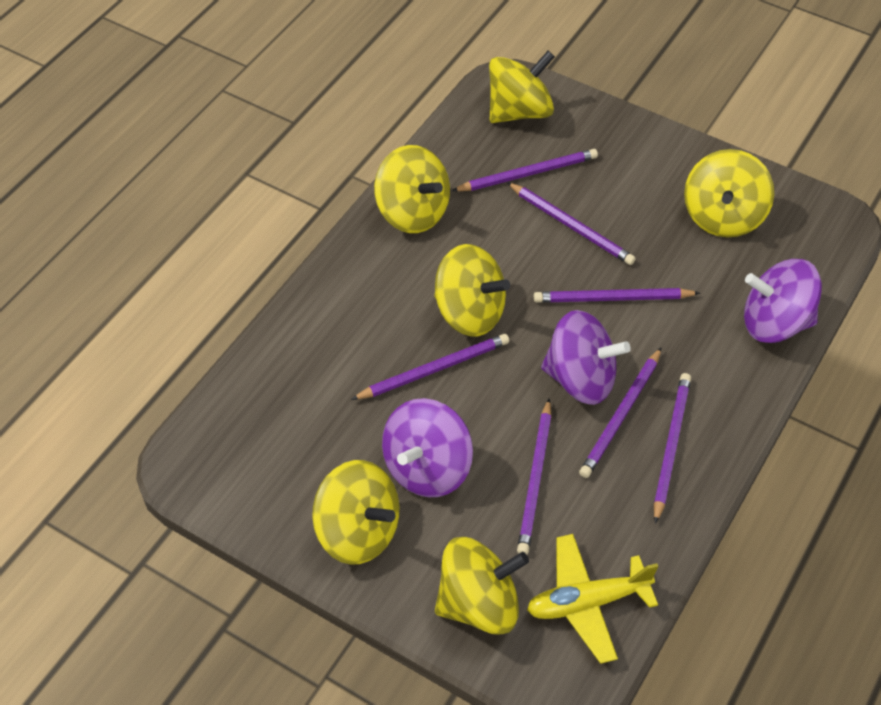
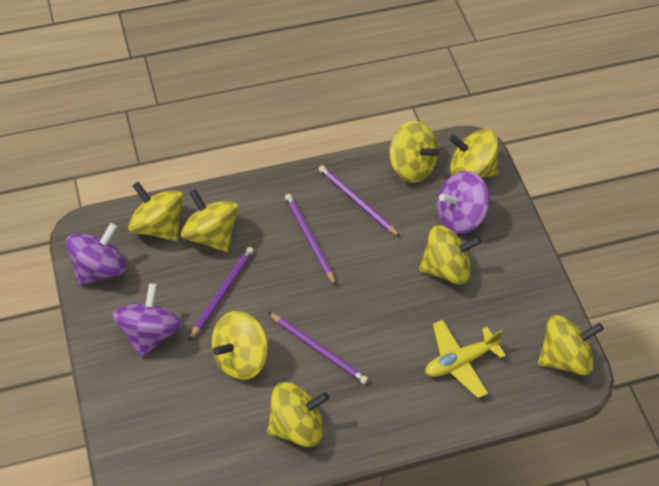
purple pencil: 7 -> 4
yellow spinning top: 6 -> 8

